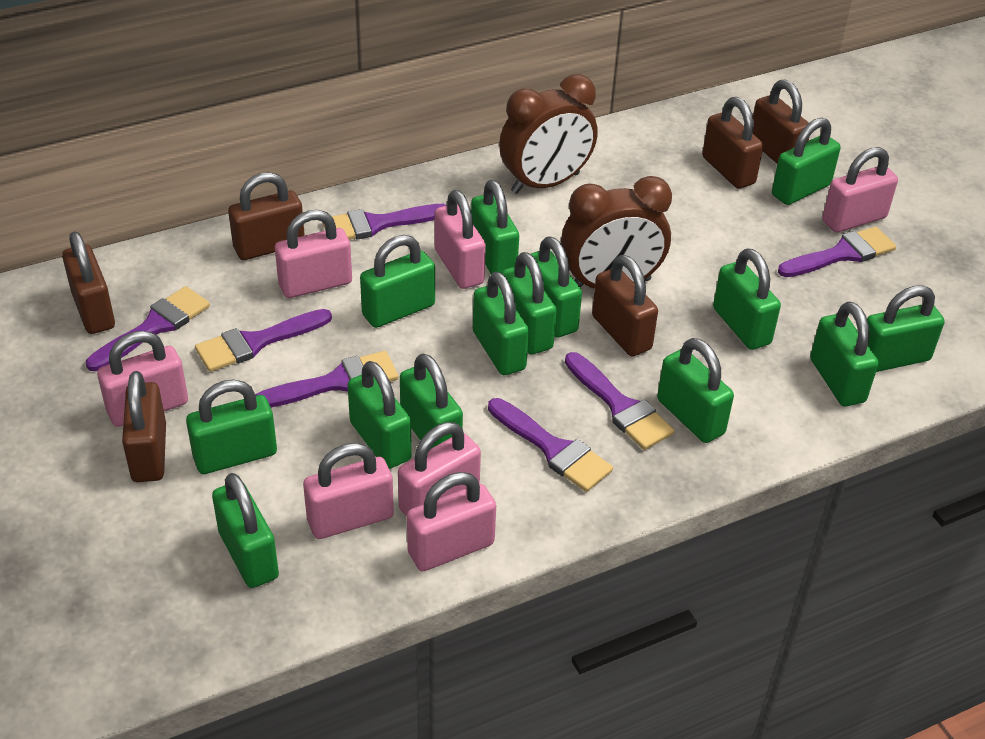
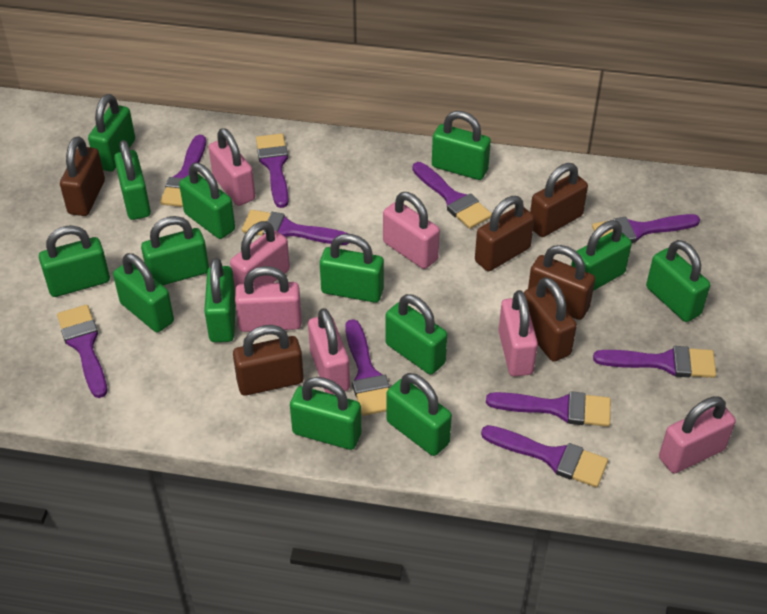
brown clock: 2 -> 0
purple brush: 7 -> 10

